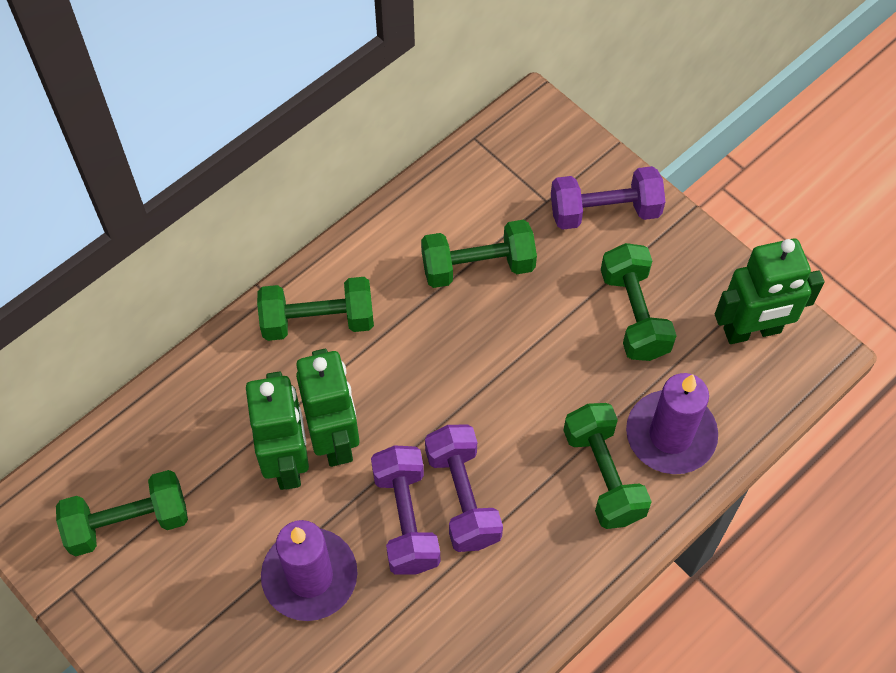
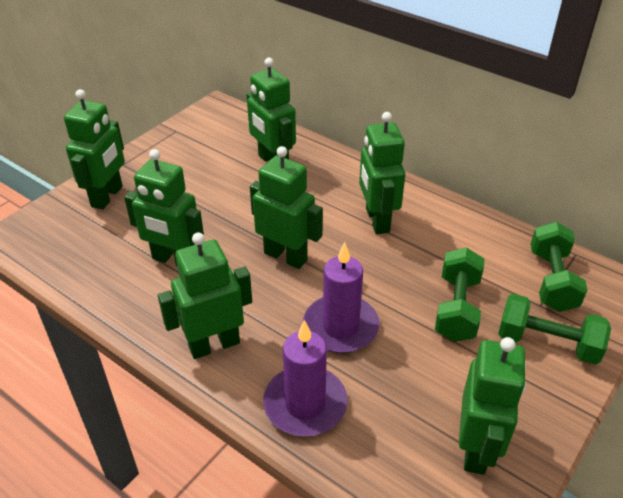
green dumbbell: 5 -> 3
green robot: 3 -> 7
purple dumbbell: 3 -> 0

